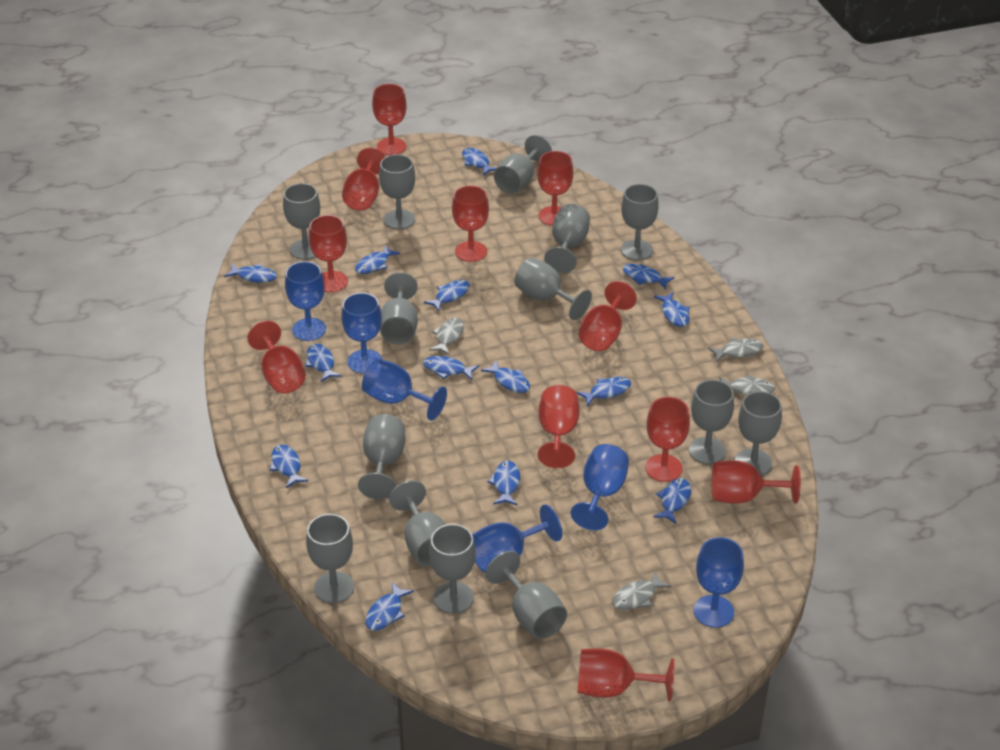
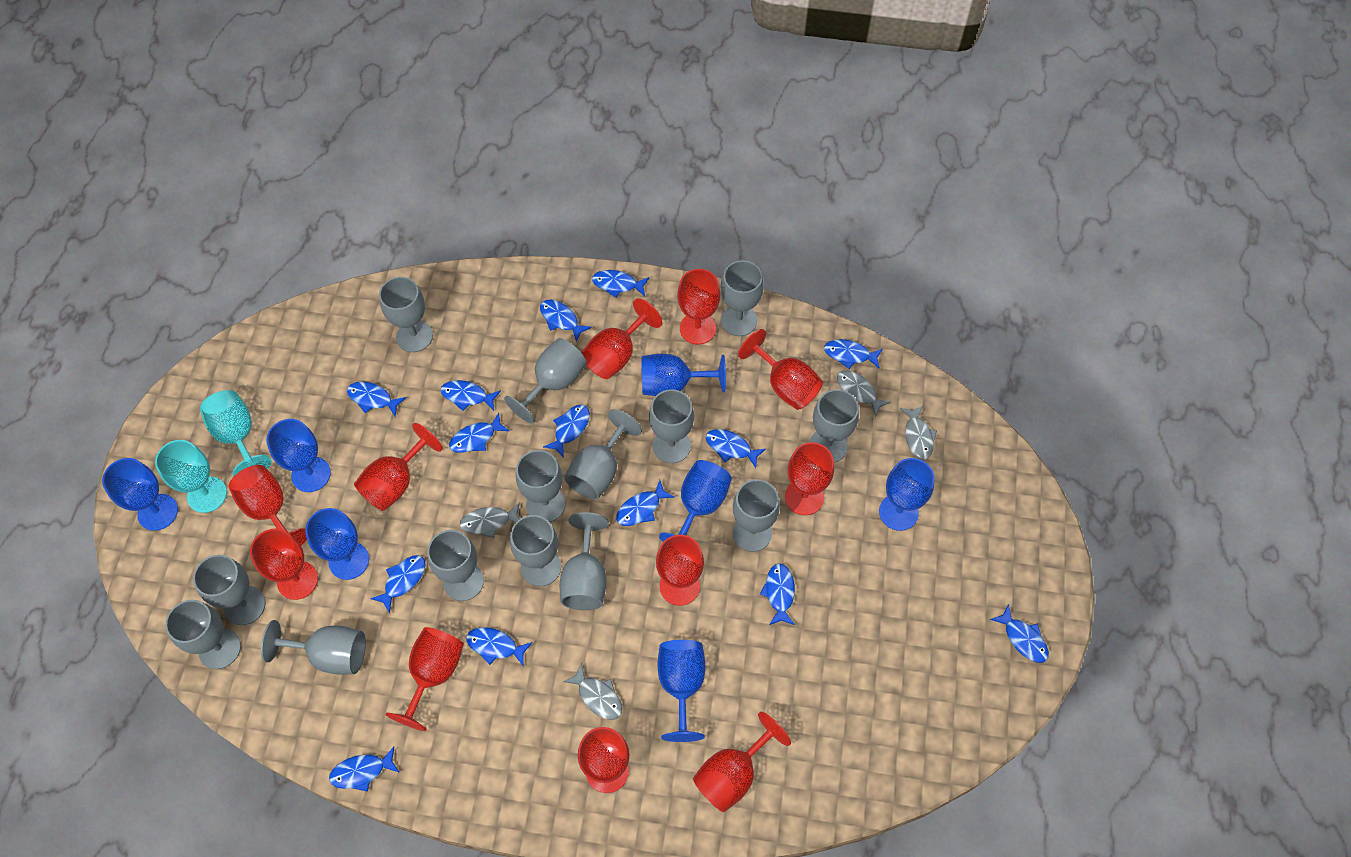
blue goblet: 6 -> 7
turquoise goblet: 0 -> 2

